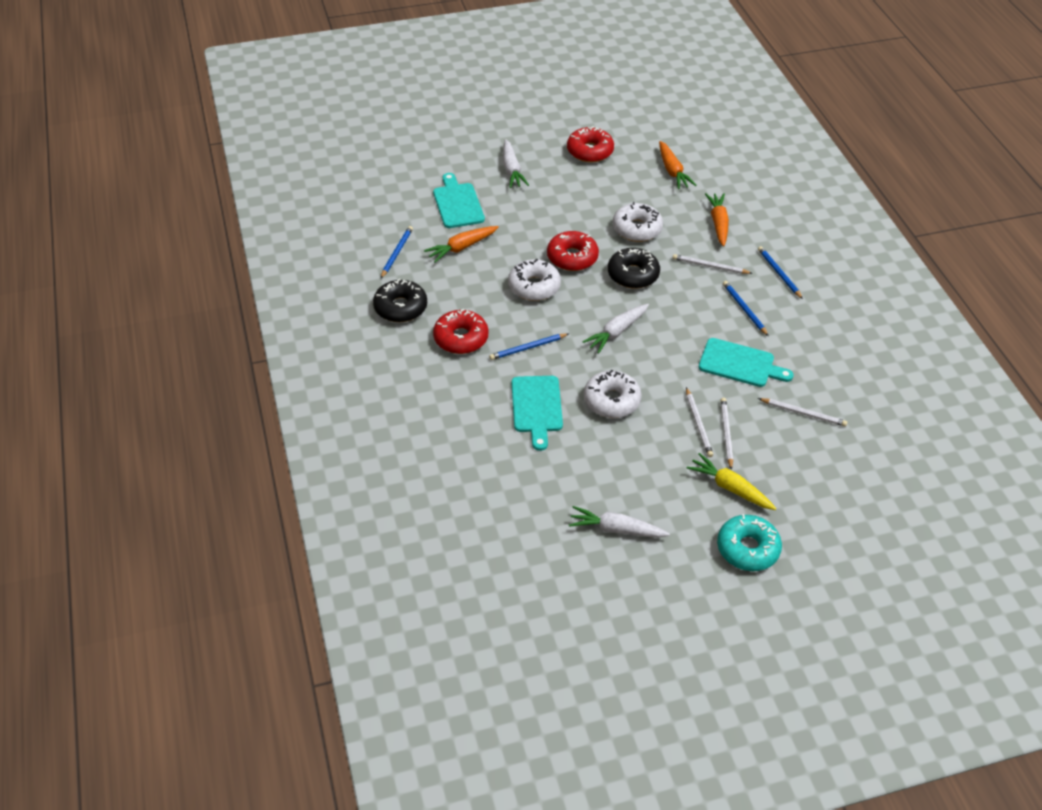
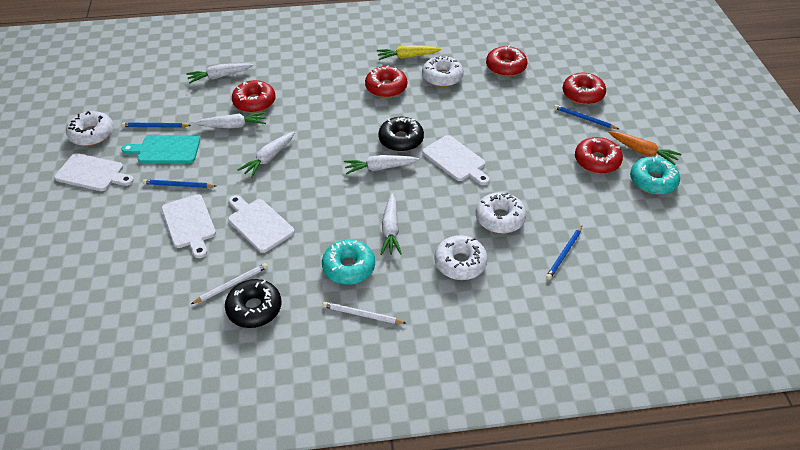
orange carrot: 3 -> 1
red donut: 3 -> 5
turquoise cutting board: 3 -> 1
turquoise donut: 1 -> 2
white carrot: 3 -> 5
white cutting board: 0 -> 4
white donut: 3 -> 4
white pencil: 4 -> 2

